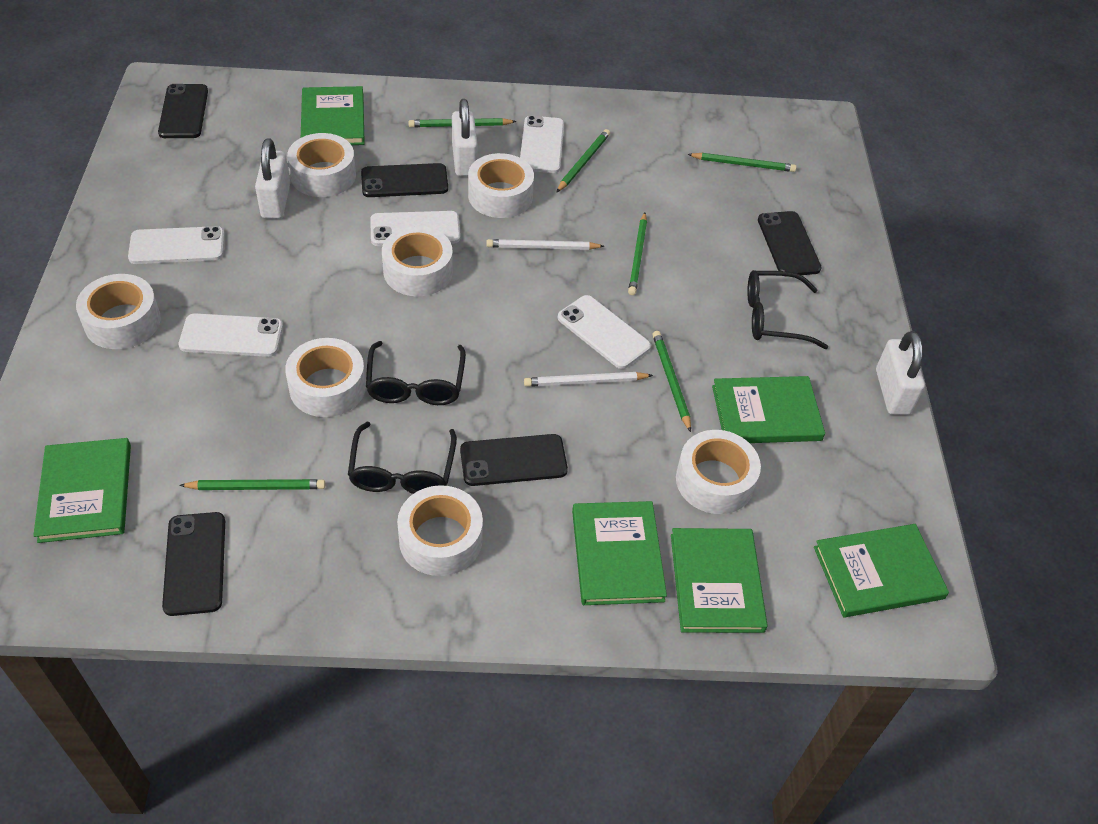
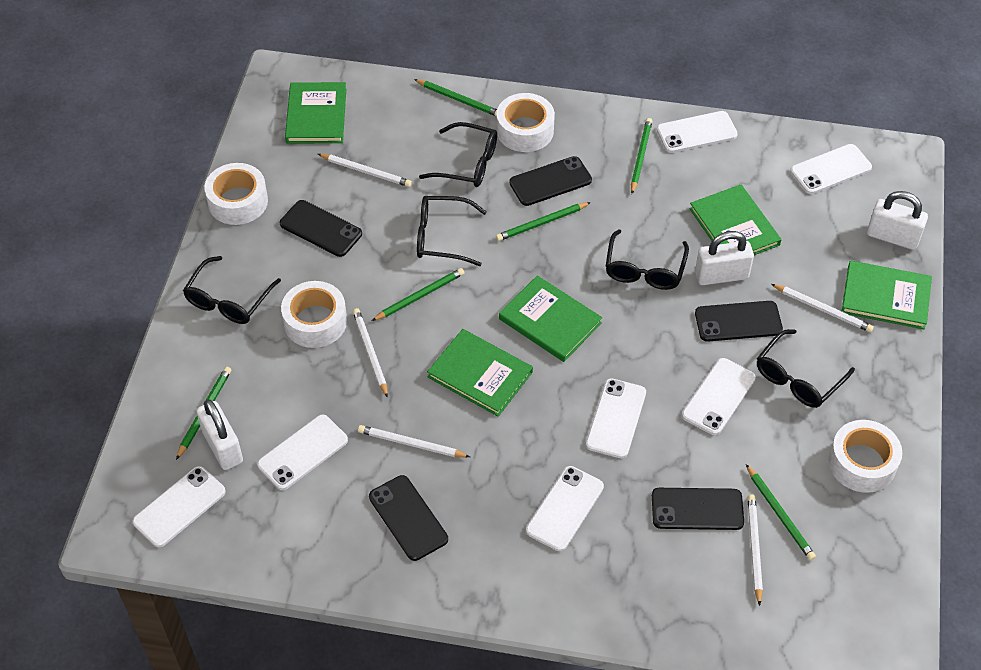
black glasses: 3 -> 5
green book: 6 -> 5
white pencil: 2 -> 5
white phone: 5 -> 7
white tape: 7 -> 4

